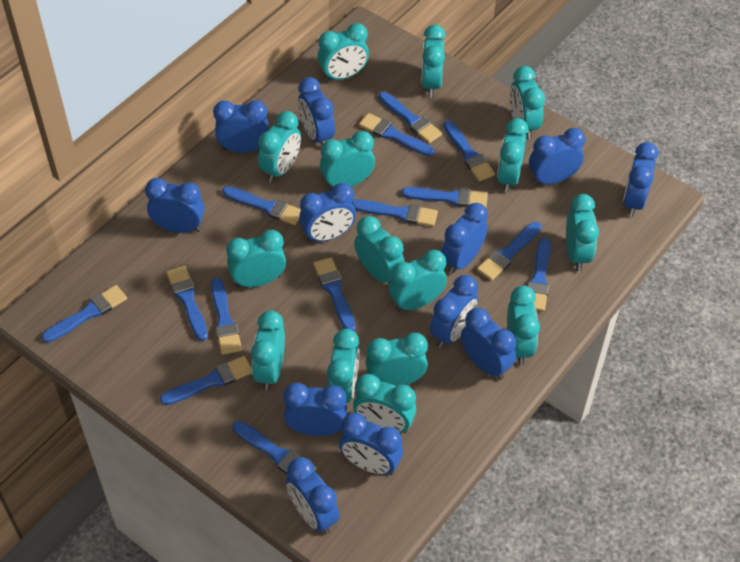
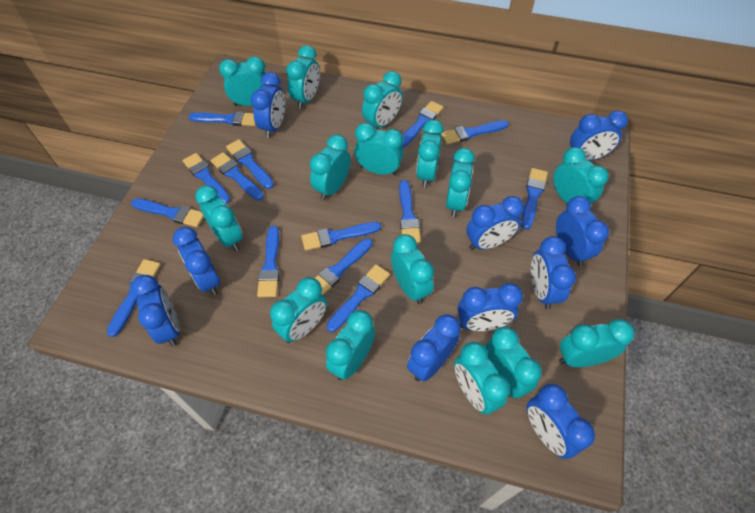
blue clock: 12 -> 10

